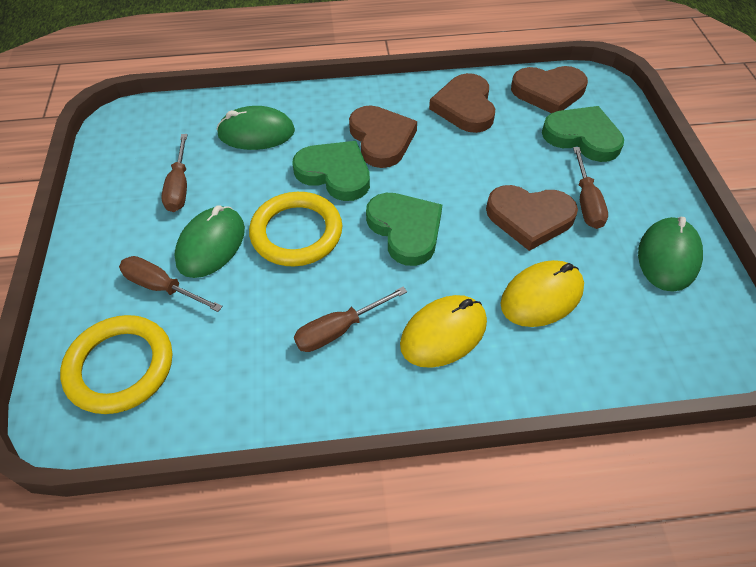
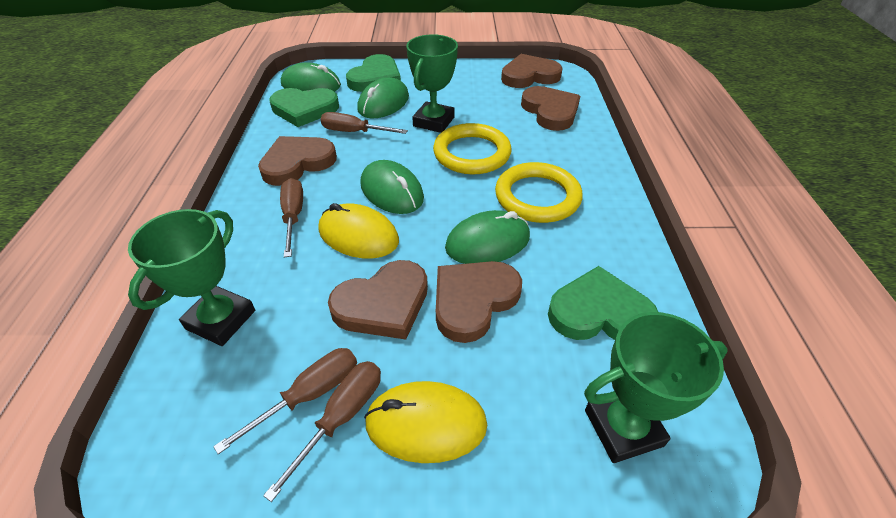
brown heart: 4 -> 5
green mouse: 3 -> 4
green trophy: 0 -> 3

